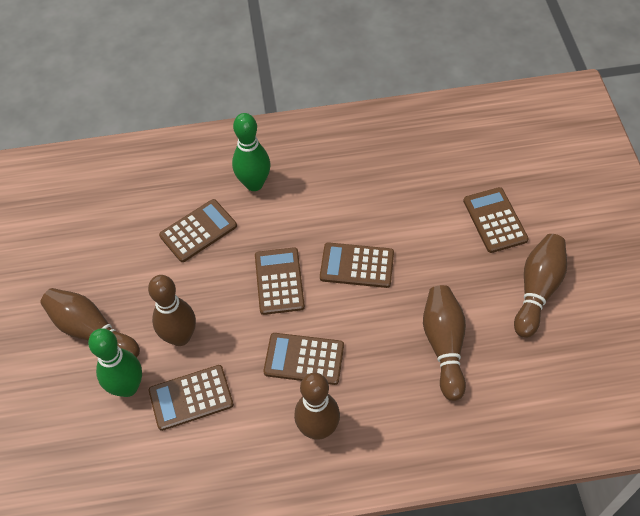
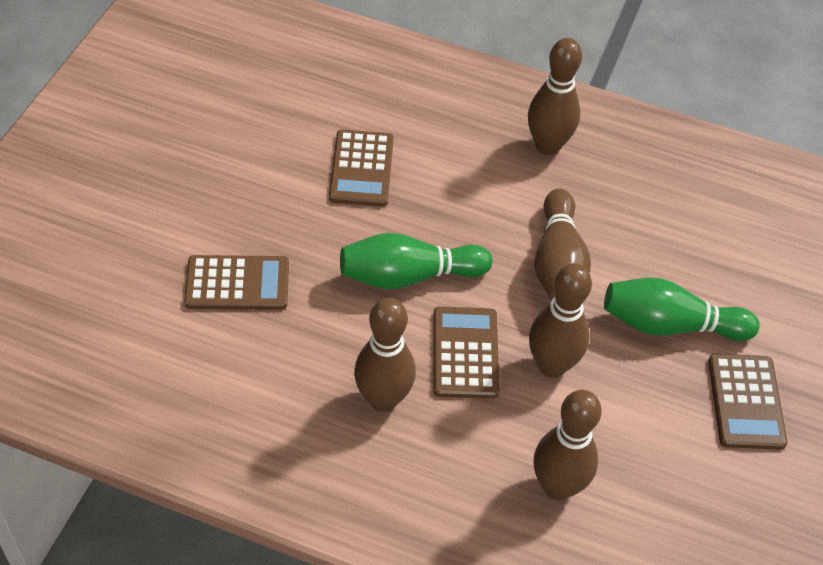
brown calculator: 6 -> 4

